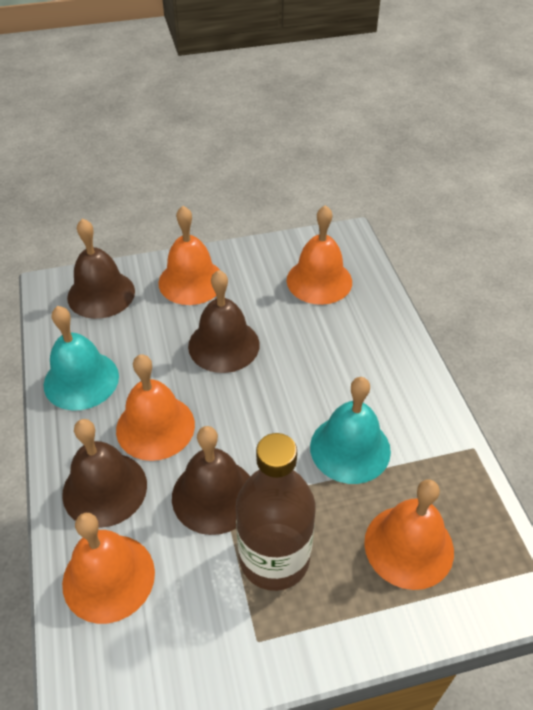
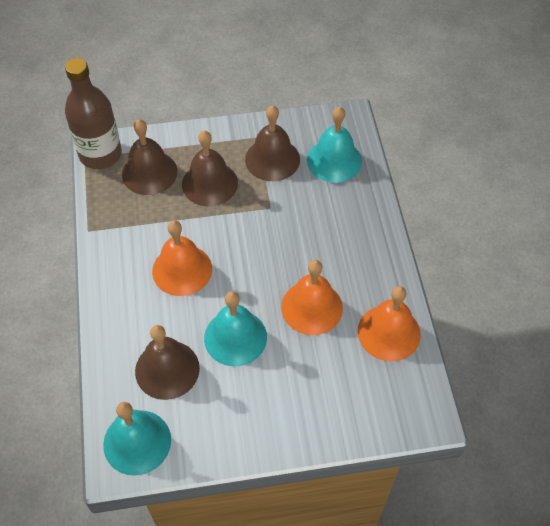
orange bell: 5 -> 3
turquoise bell: 2 -> 3

